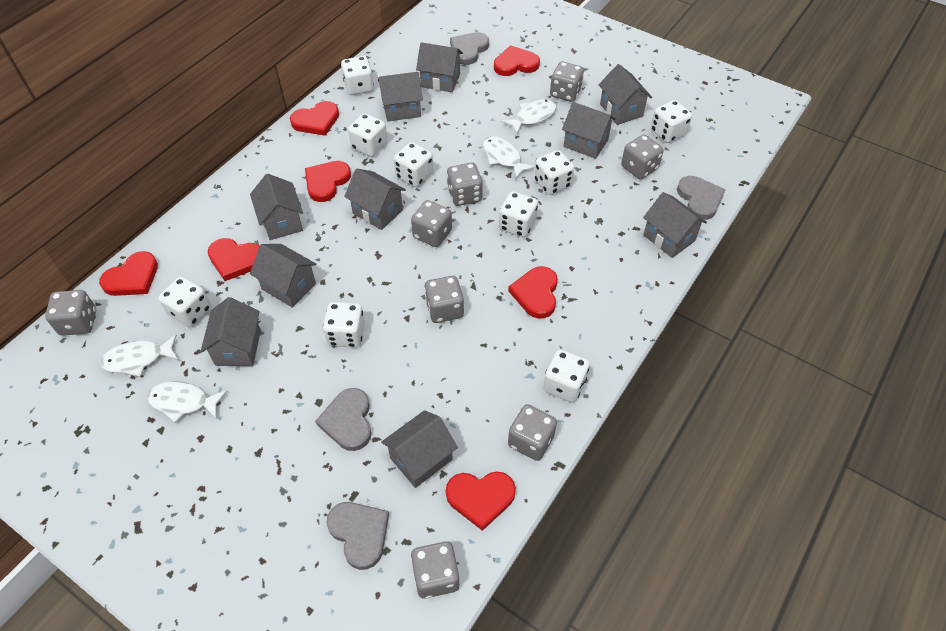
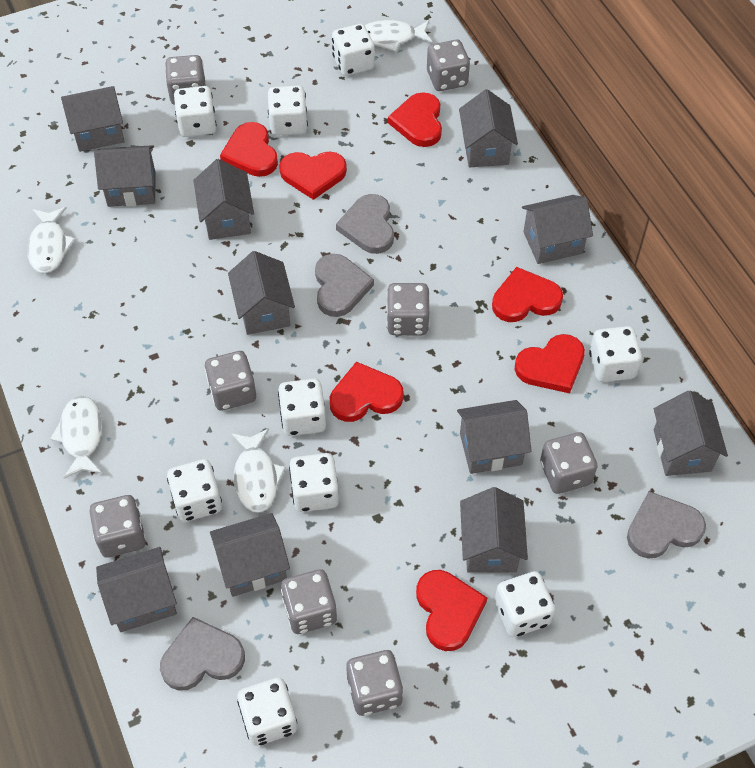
grey house: 10 -> 11

